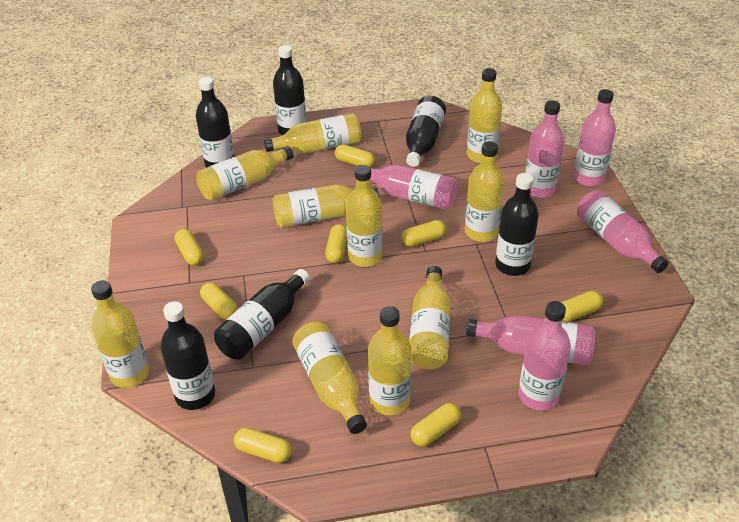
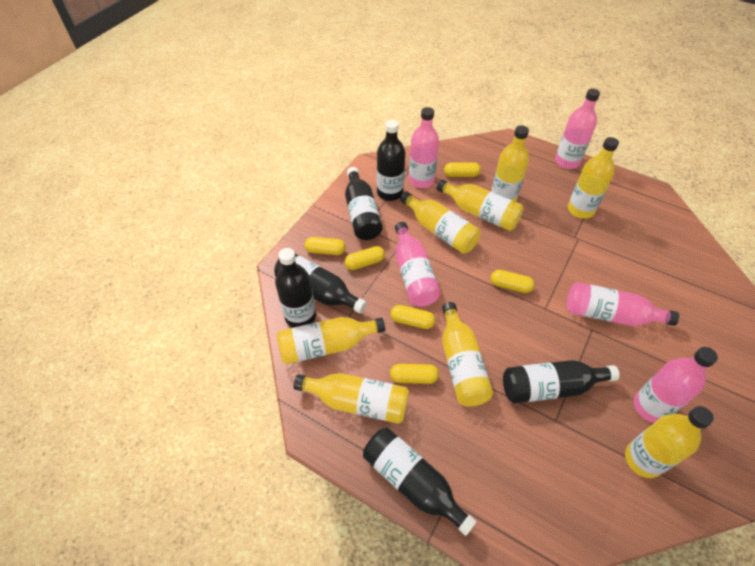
pink bottle: 6 -> 5
yellow bottle: 10 -> 8
yellow capsule: 8 -> 6

